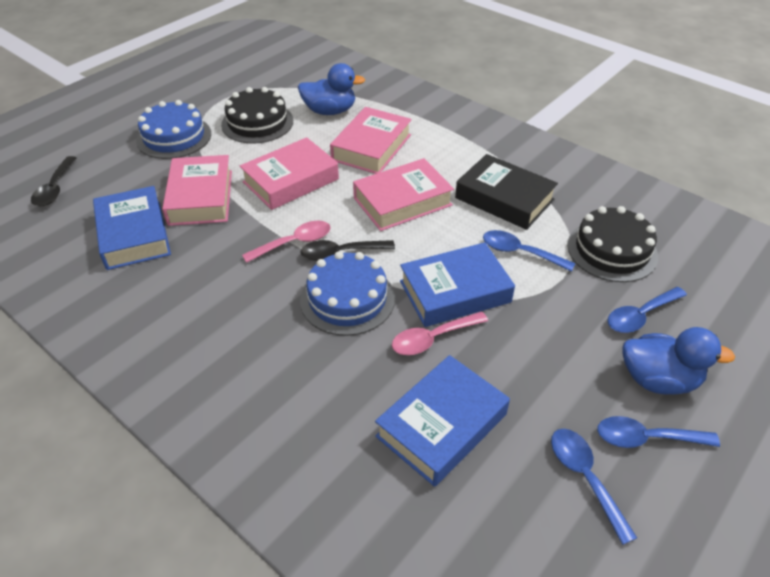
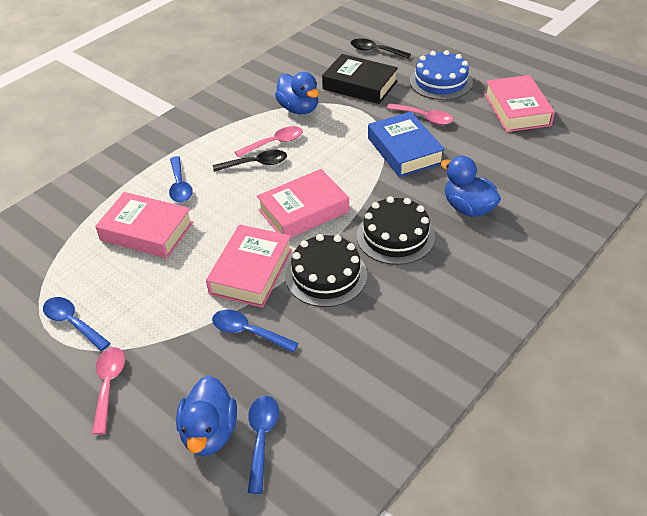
blue book: 3 -> 1
blue cake: 2 -> 1
blue duck: 2 -> 3
pink spoon: 2 -> 3

